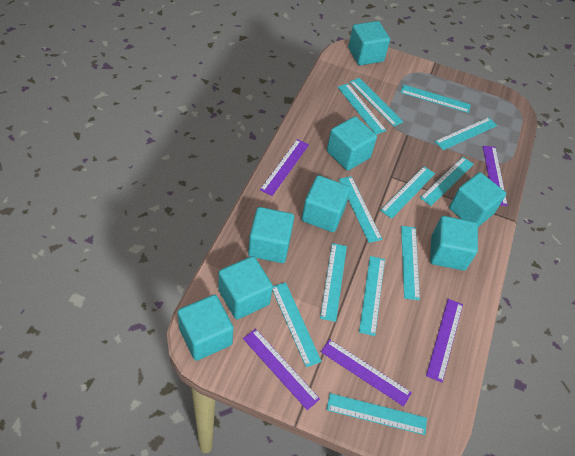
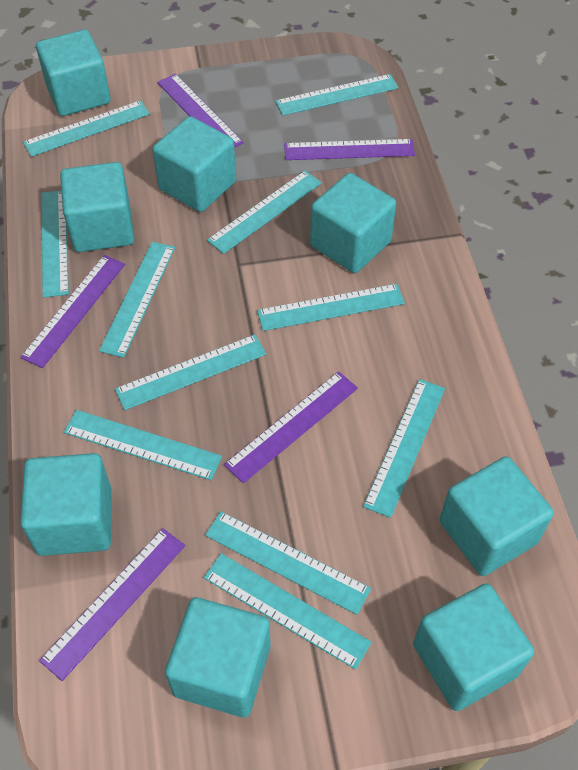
turquoise ruler: 12 -> 11

